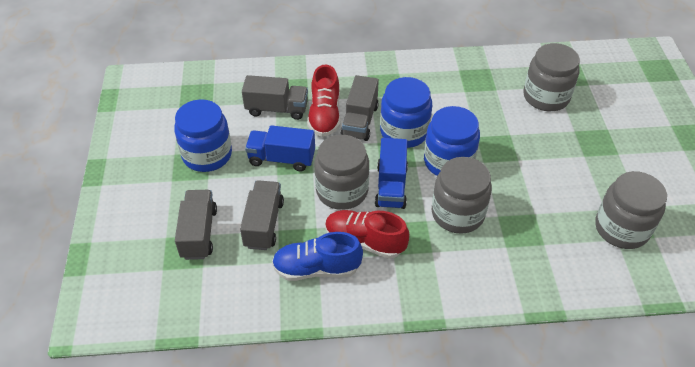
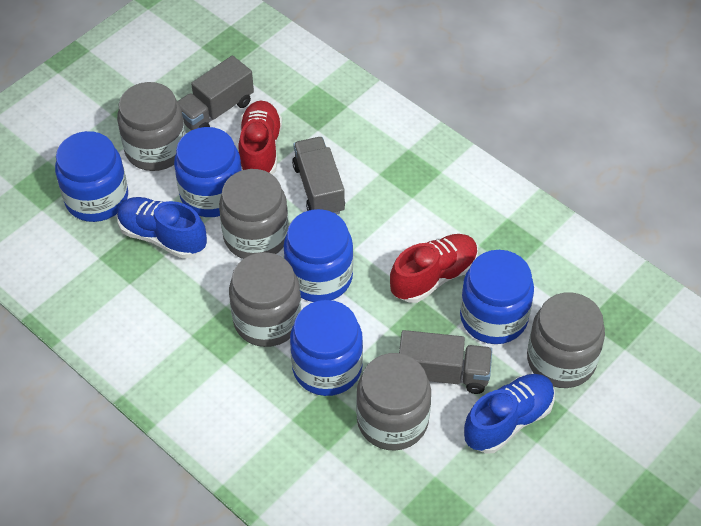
blue jar: 3 -> 5
blue shoe: 1 -> 2
blue truck: 2 -> 0
grey jar: 4 -> 5
grey truck: 4 -> 3

